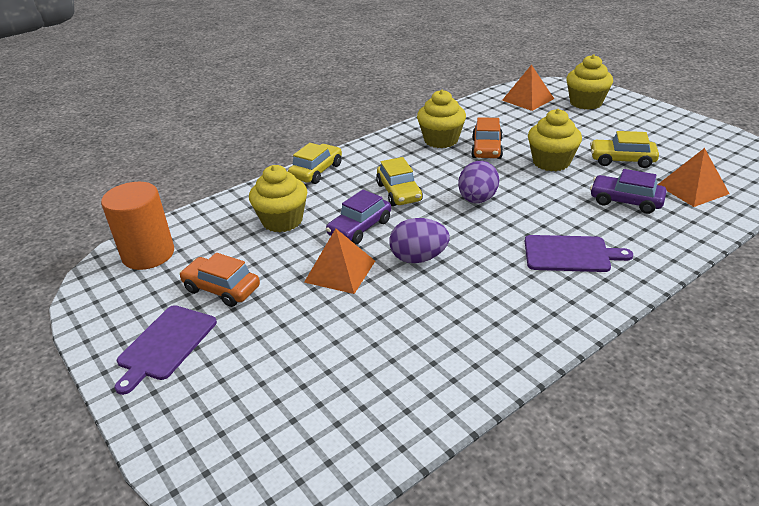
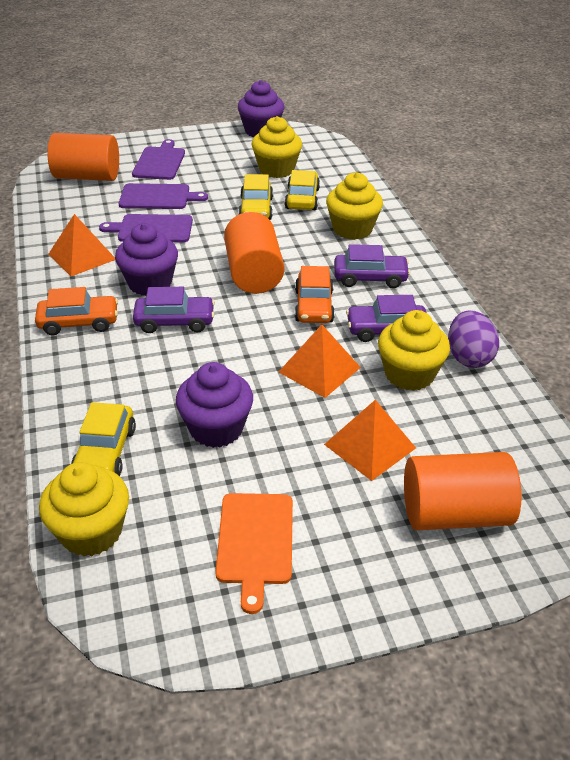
orange cutting board: 0 -> 1
orange cylinder: 1 -> 3
purple car: 2 -> 3
purple cupcake: 0 -> 3
purple cutting board: 2 -> 3
purple egg: 2 -> 1

